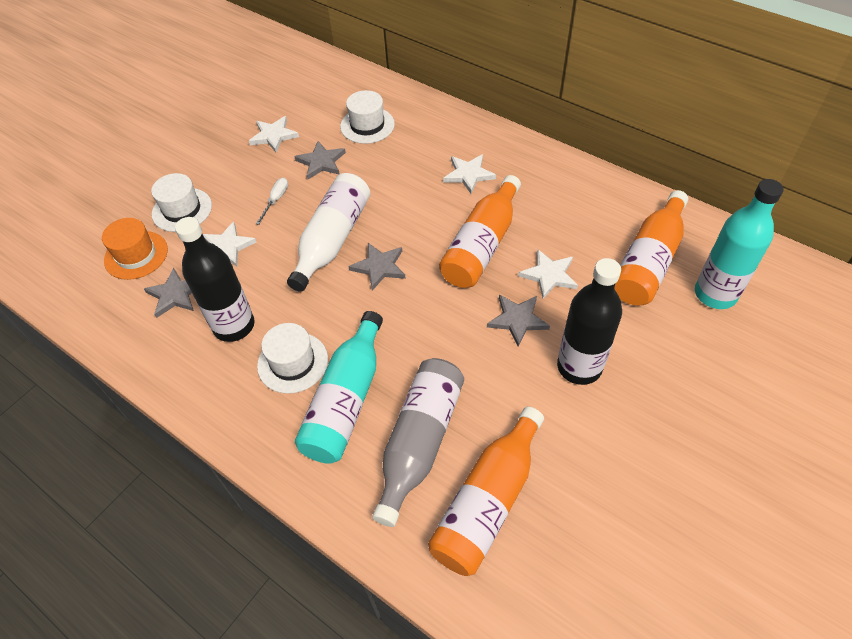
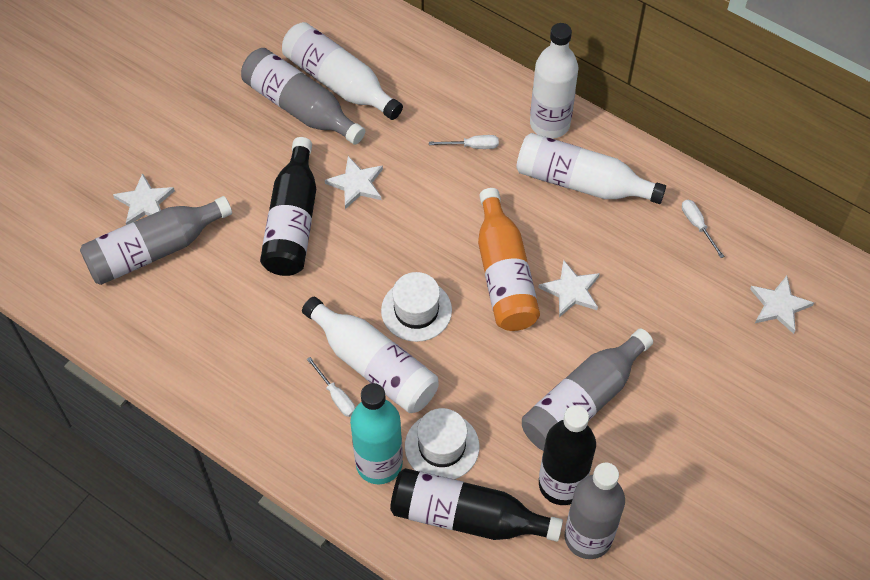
black bottle: 2 -> 3
grey bottle: 1 -> 4
grey star: 4 -> 0
orange bottle: 3 -> 1
orange hat: 1 -> 0
turquoise bottle: 2 -> 1
white bottle: 1 -> 4
white hat: 3 -> 2
white screwdriver: 1 -> 3

